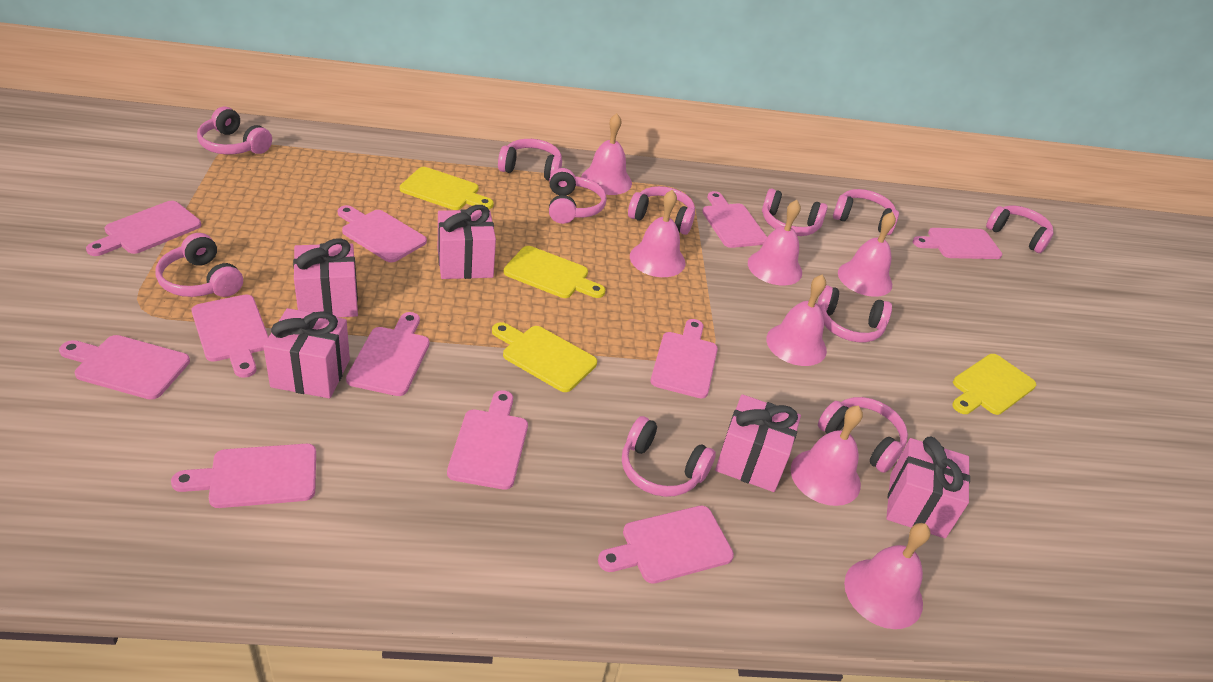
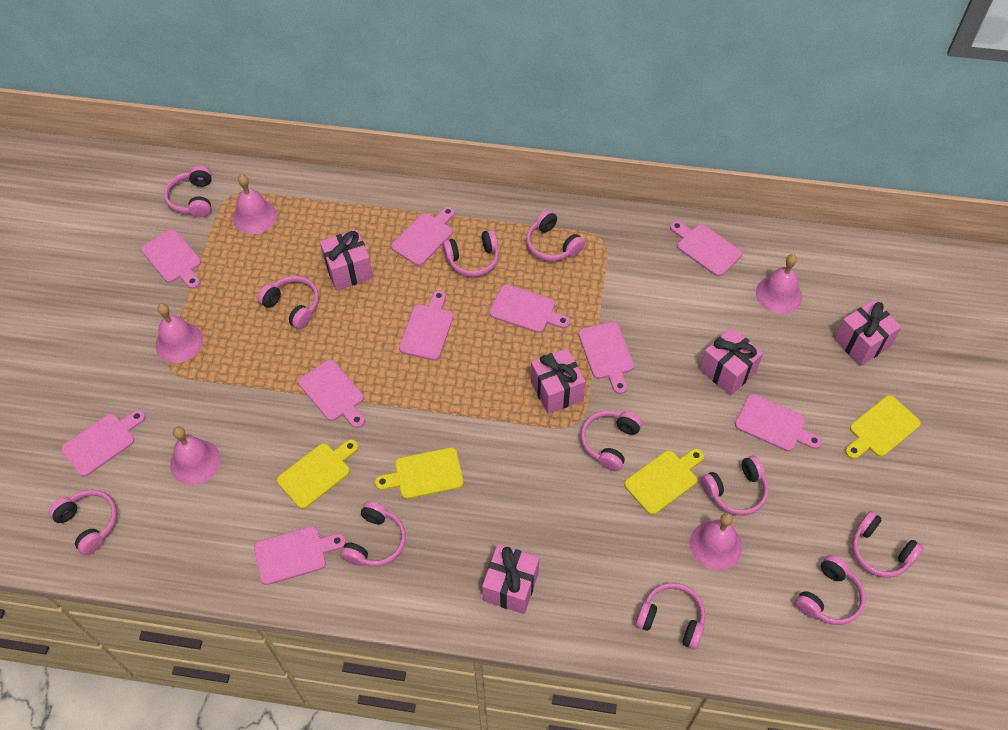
pink bell: 7 -> 5
pink cutting board: 11 -> 10

